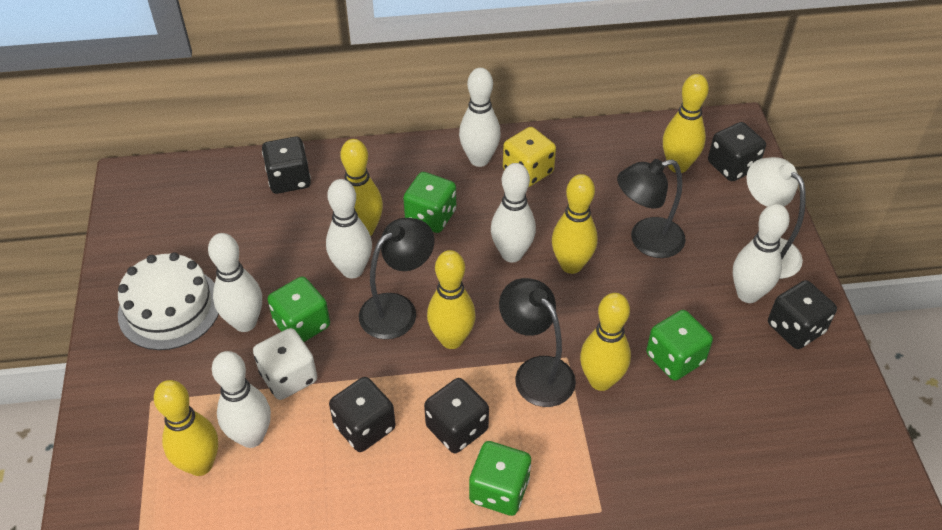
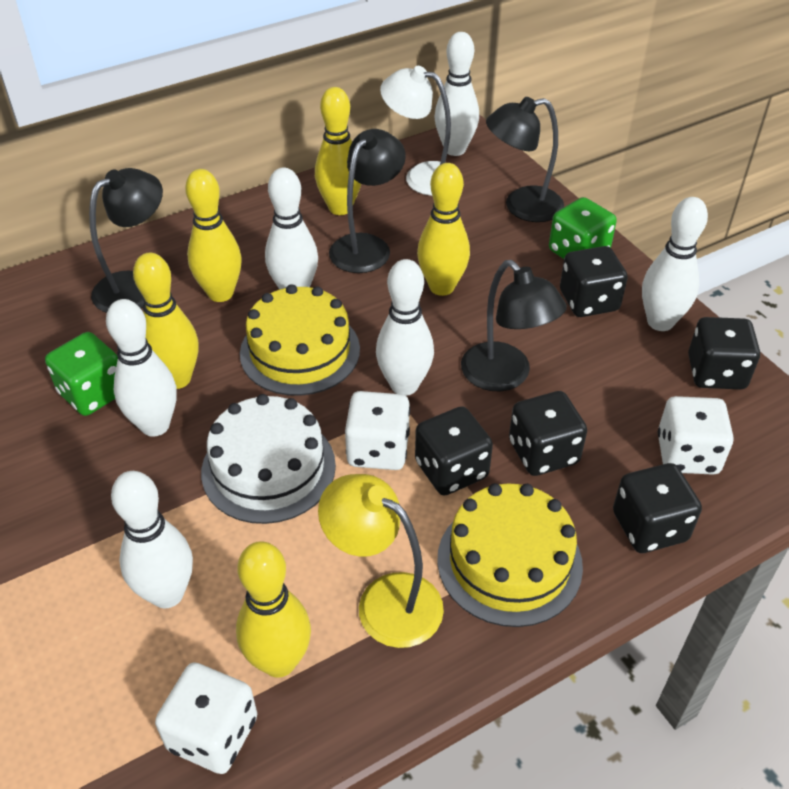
black lamp: 3 -> 4
green dice: 4 -> 2
white dice: 1 -> 3
yellow bowling pin: 6 -> 5
yellow cake: 0 -> 2
yellow dice: 1 -> 0
yellow lamp: 0 -> 1

